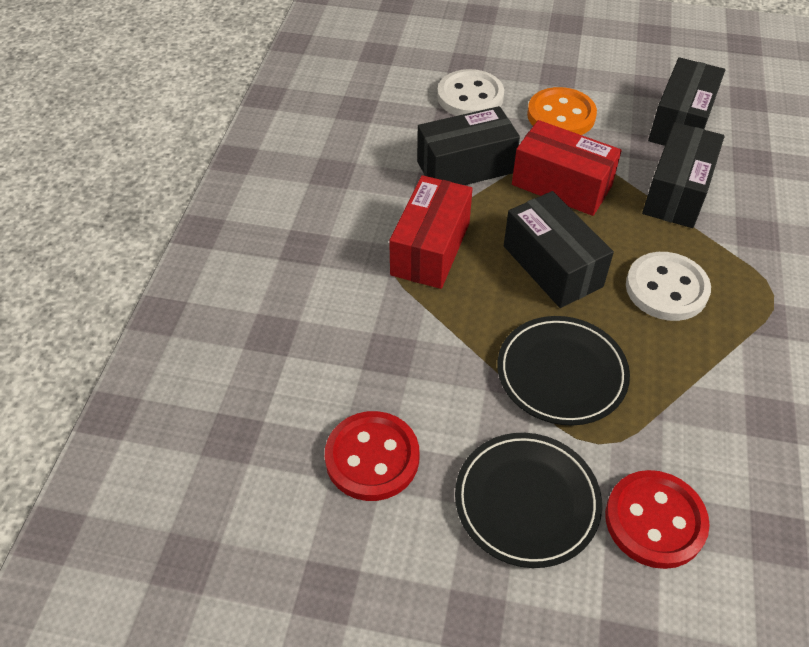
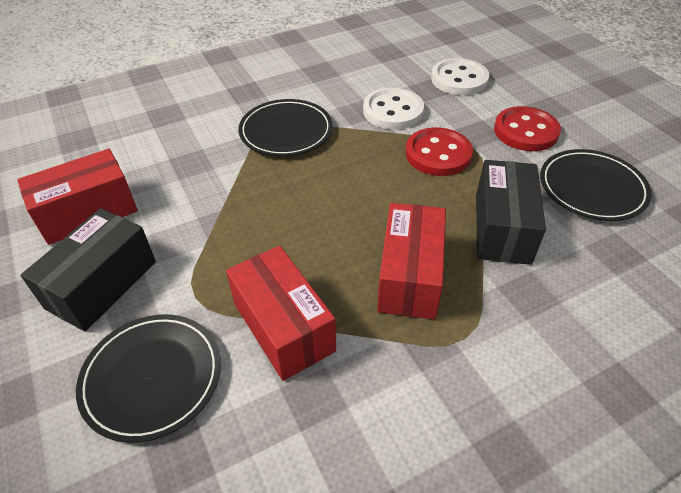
black box: 4 -> 2
black plate: 2 -> 3
orange button: 1 -> 0
red box: 2 -> 3

